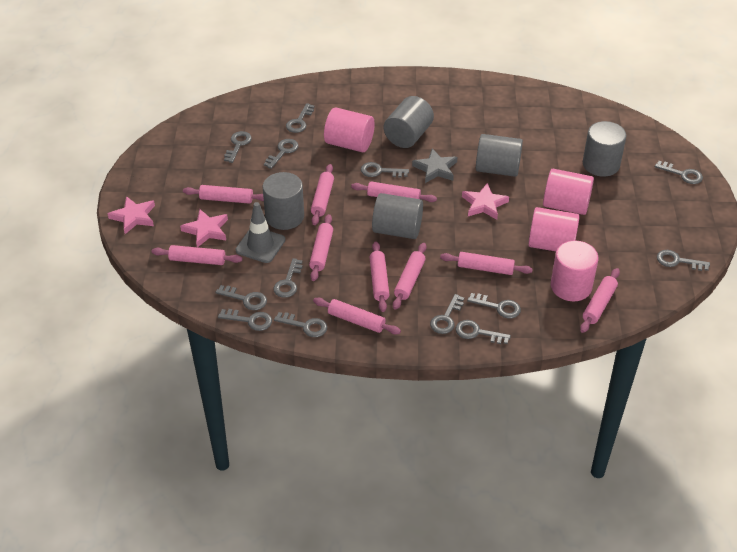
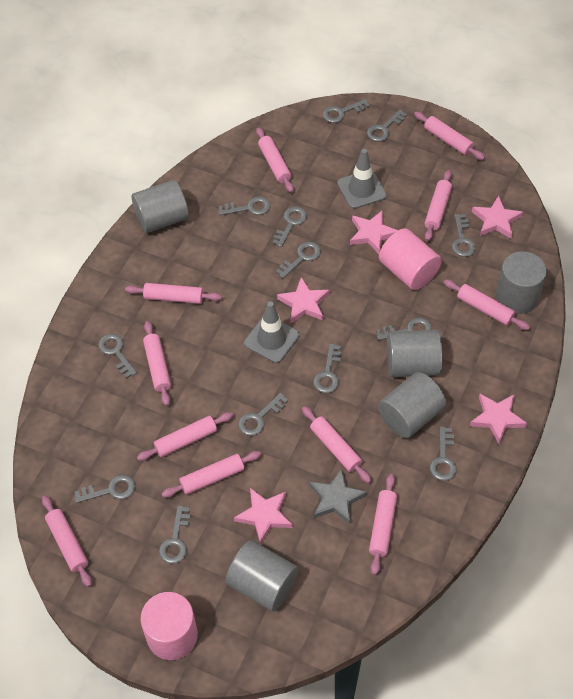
grey traffic cone: 1 -> 2
pink cylinder: 4 -> 2
pink rolling pin: 10 -> 11
pink star: 3 -> 5

